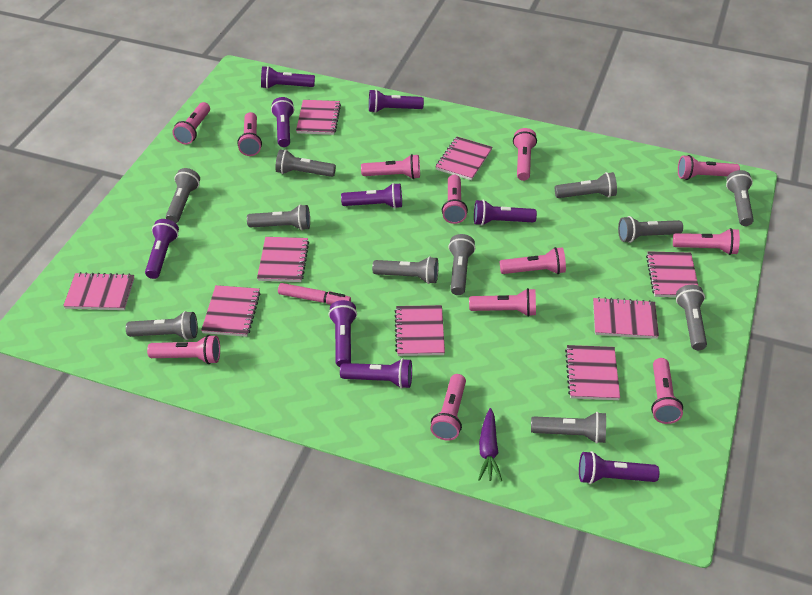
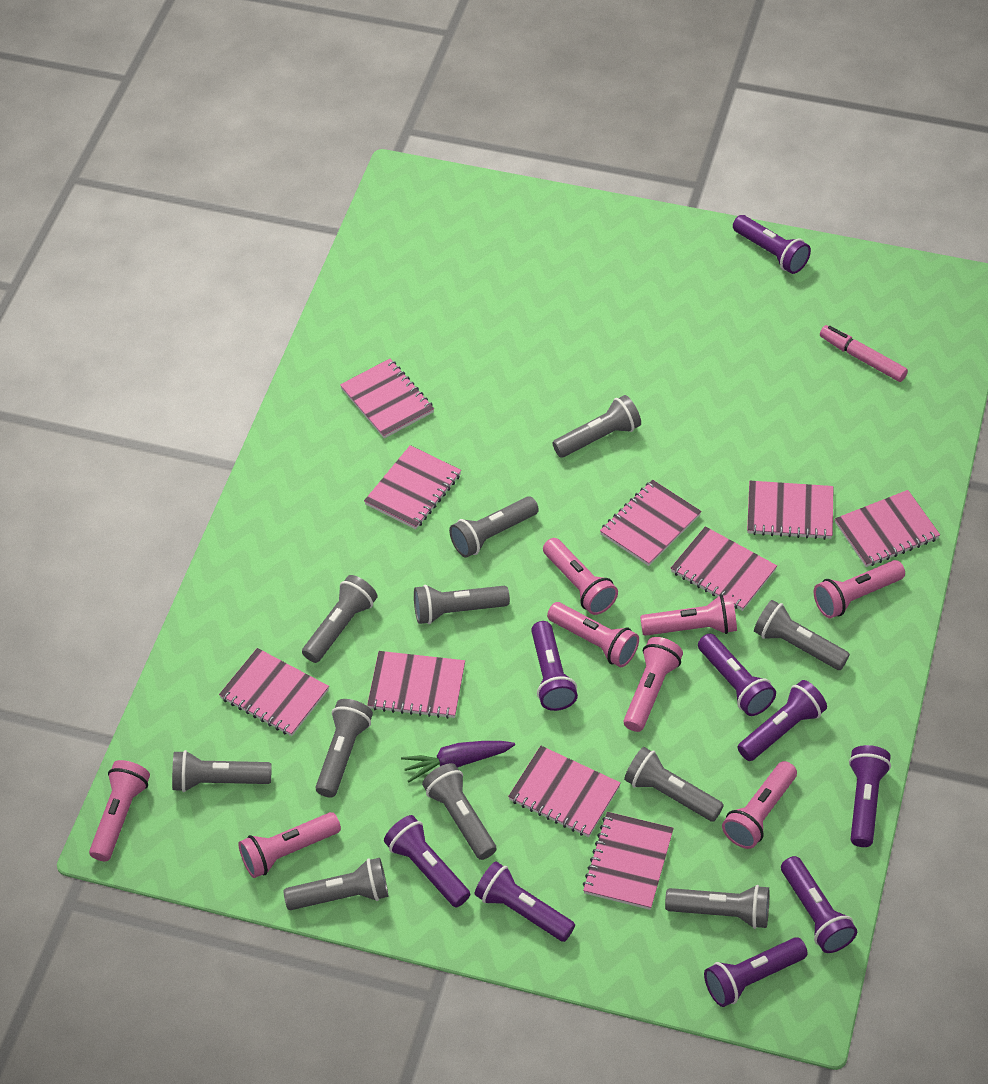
pink flashlight: 12 -> 8
pink notebook: 9 -> 10

